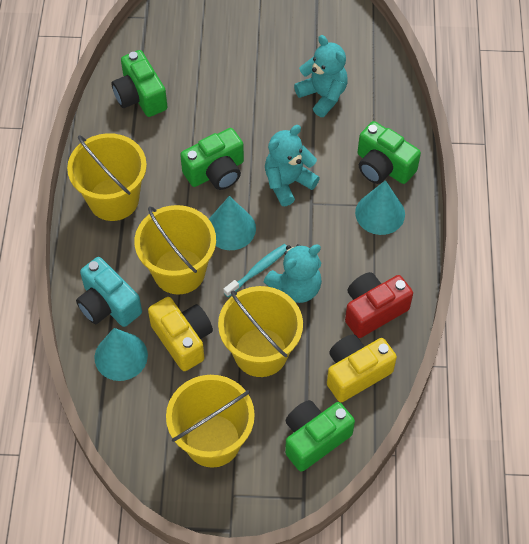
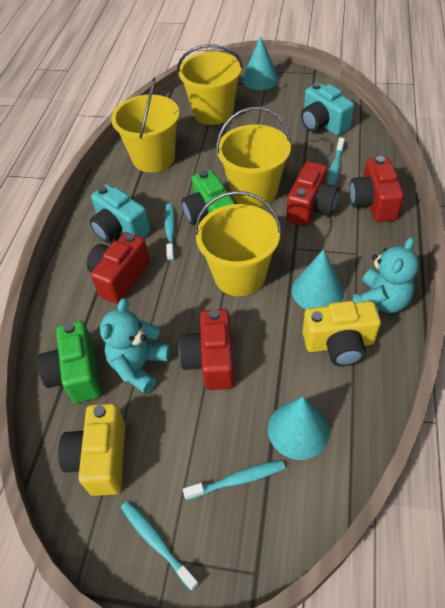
green camera: 4 -> 2
red camera: 1 -> 4
turquoise camera: 1 -> 2
turquoise teddy bear: 3 -> 2
turquoise toothbrush: 1 -> 4

